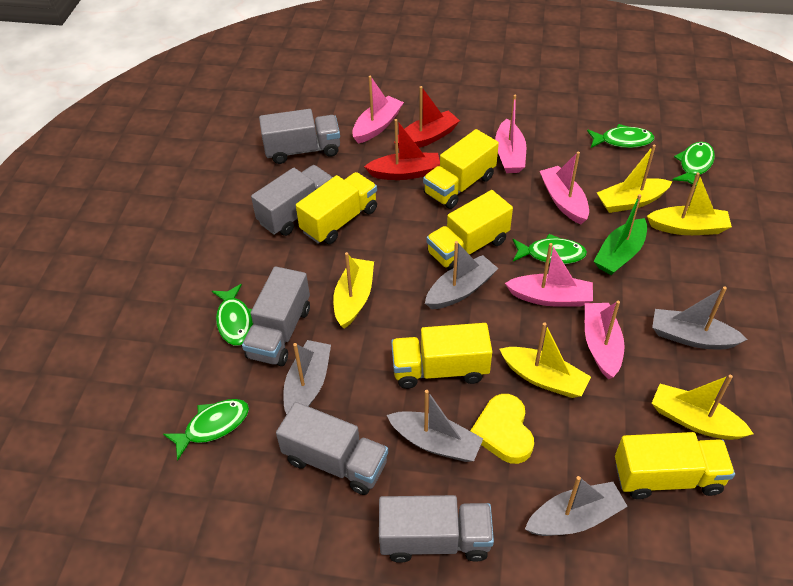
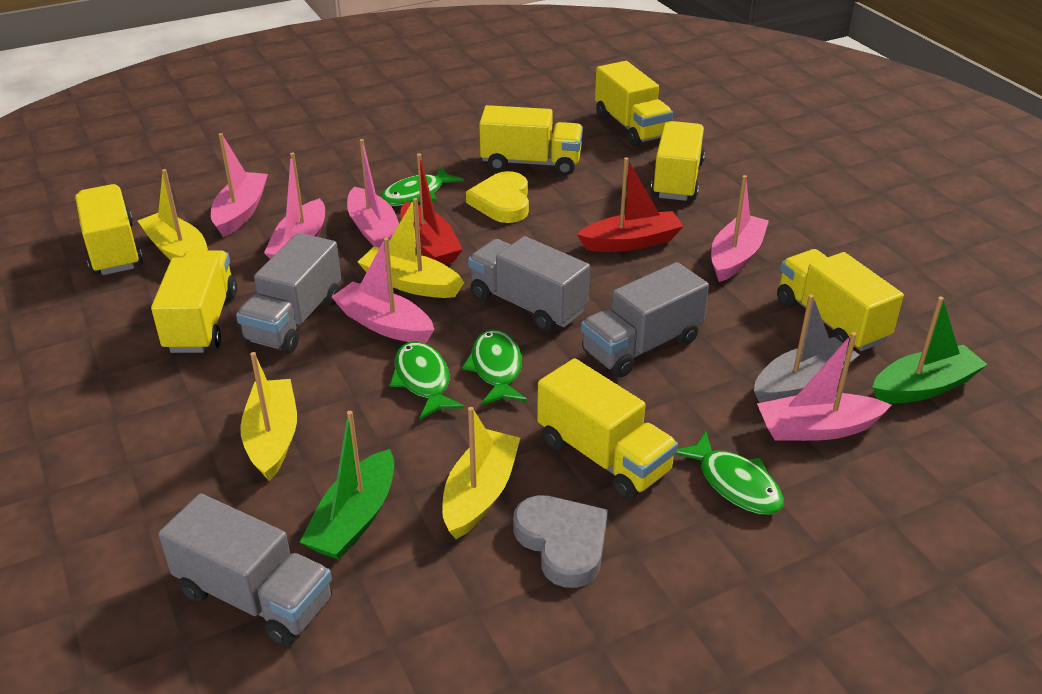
green boat: 1 -> 2
green fish: 5 -> 4
grey boat: 5 -> 1
grey heart: 0 -> 1
grey truck: 5 -> 4
pink boat: 5 -> 6
yellow boat: 5 -> 4
yellow truck: 5 -> 7

